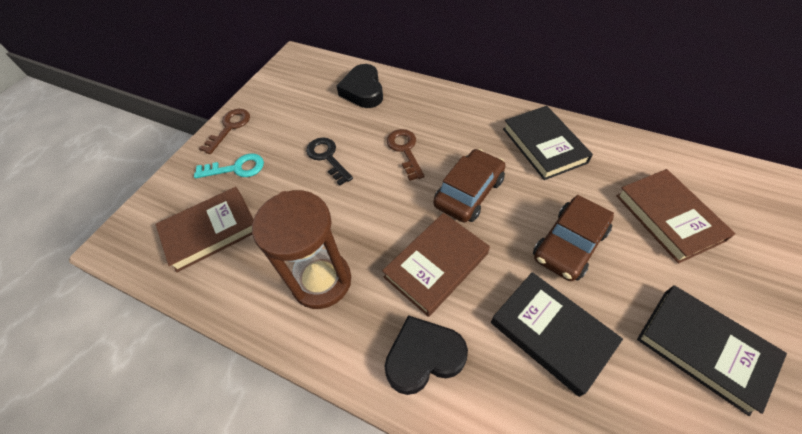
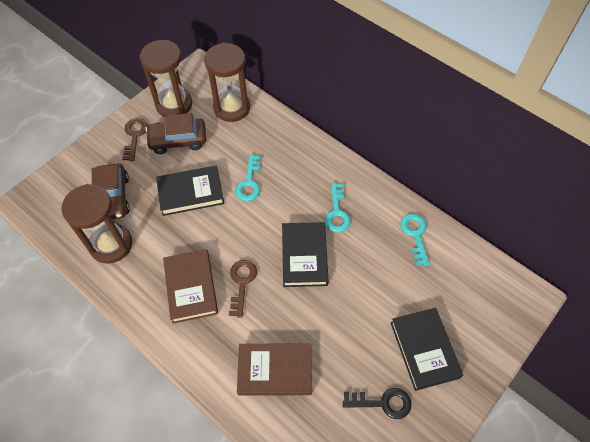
black heart: 2 -> 0
brown book: 3 -> 2
brown hourglass: 1 -> 3
turquoise key: 1 -> 3

